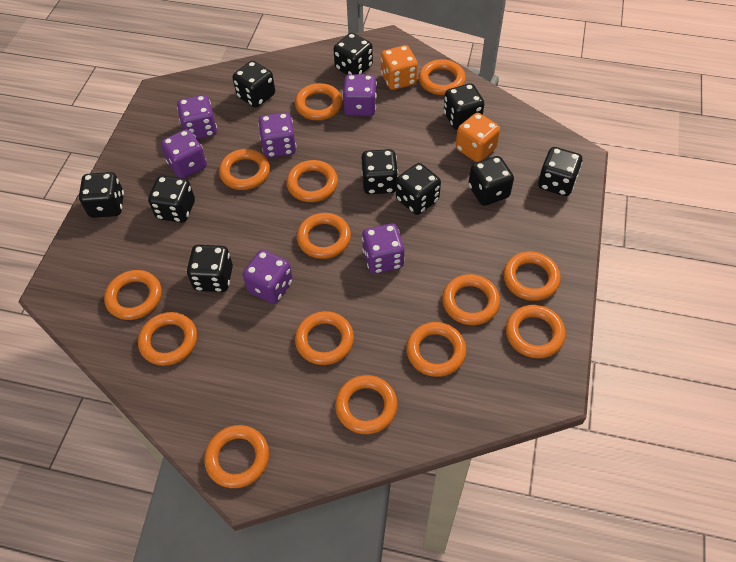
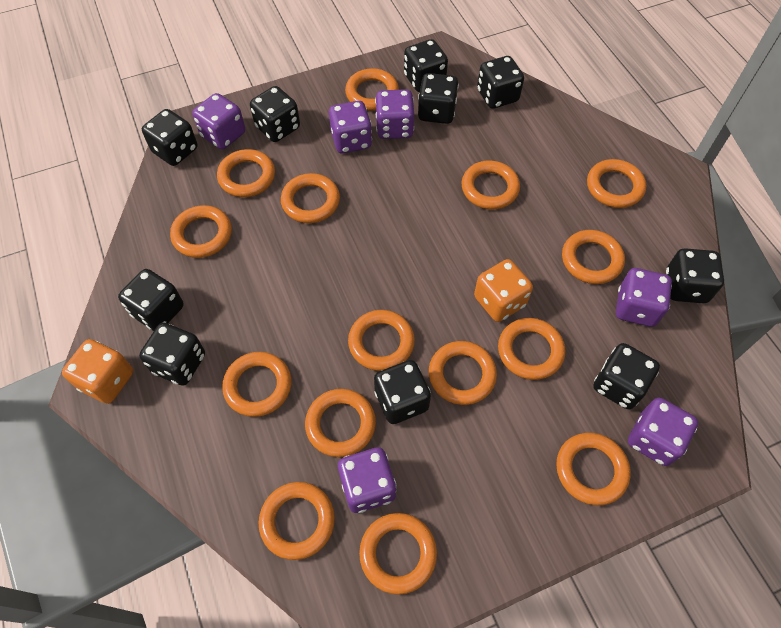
orange ring: 14 -> 15

